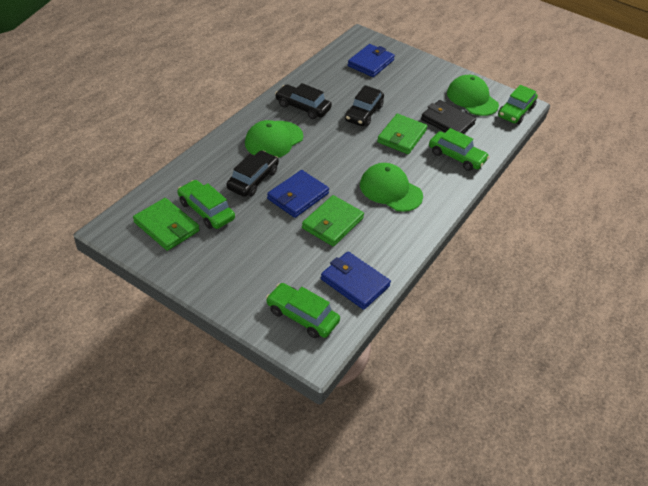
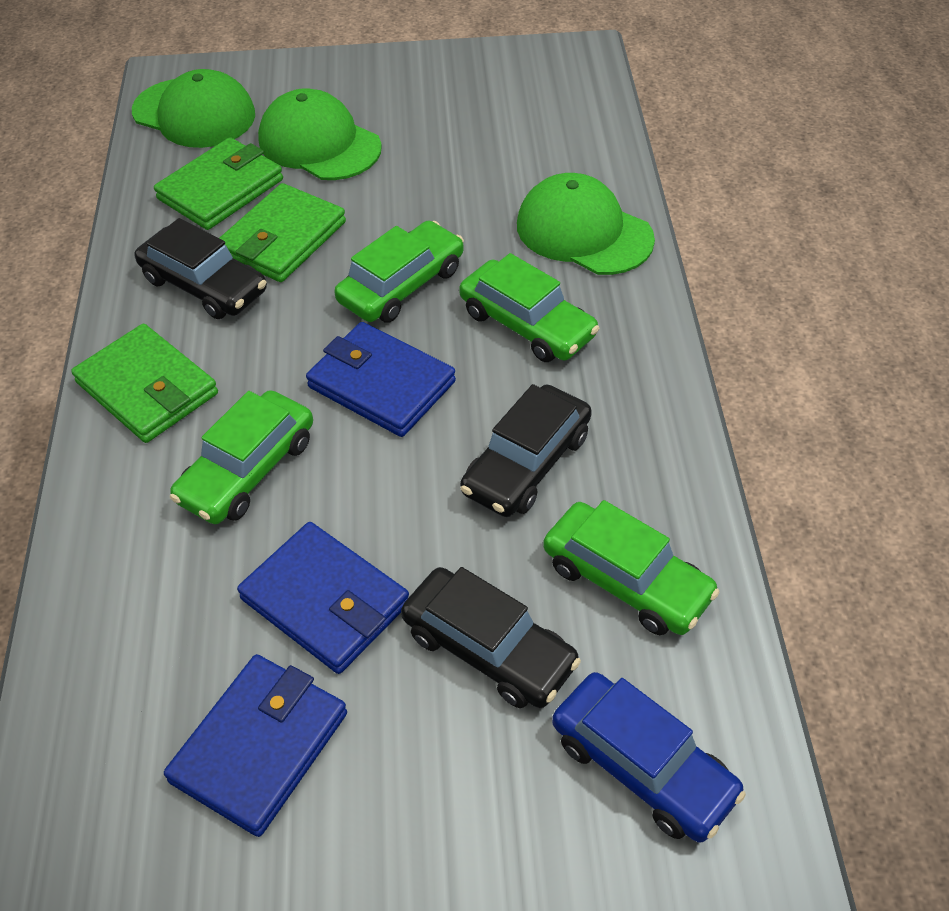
black wallet: 1 -> 0
blue car: 0 -> 1

